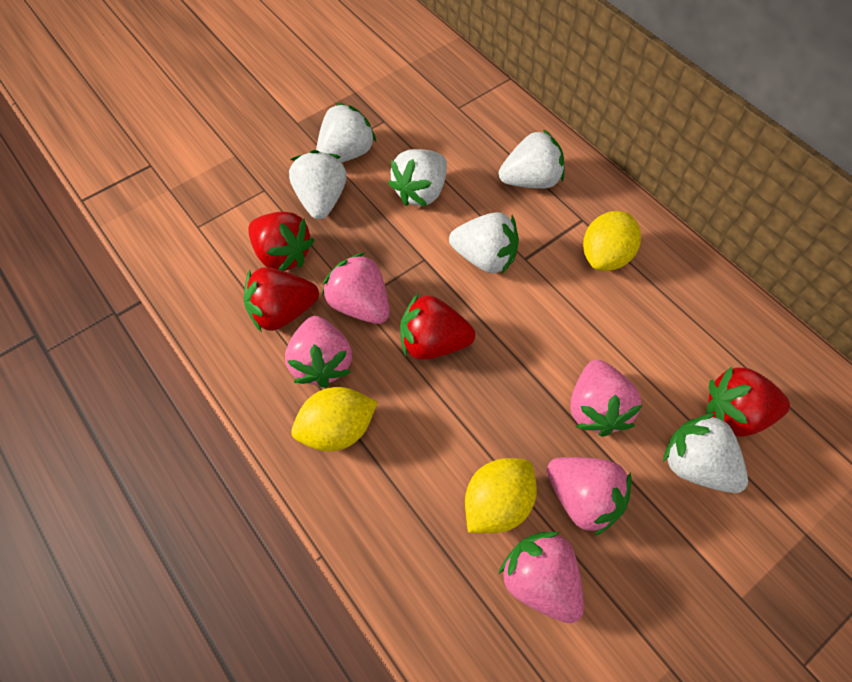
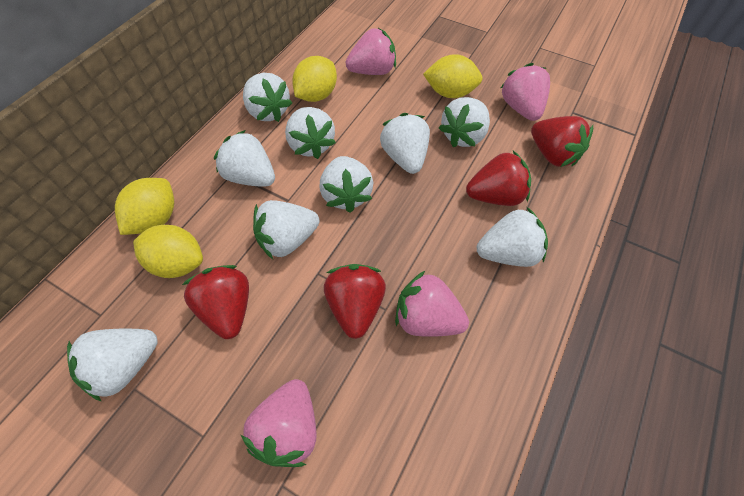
pink strawberry: 5 -> 4
white strawberry: 6 -> 9
yellow lemon: 3 -> 4

